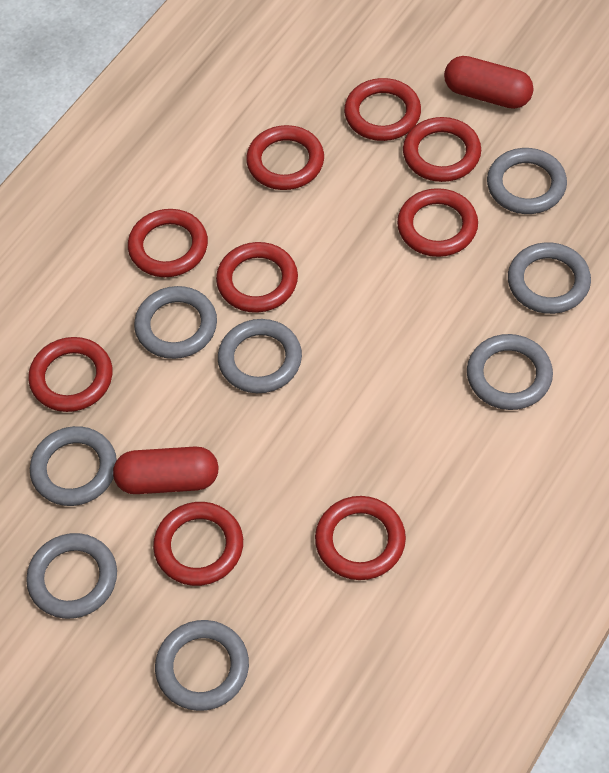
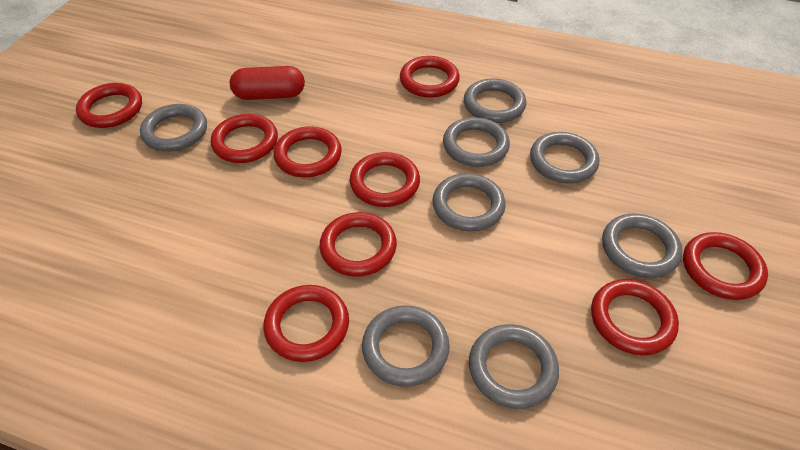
red capsule: 2 -> 1

